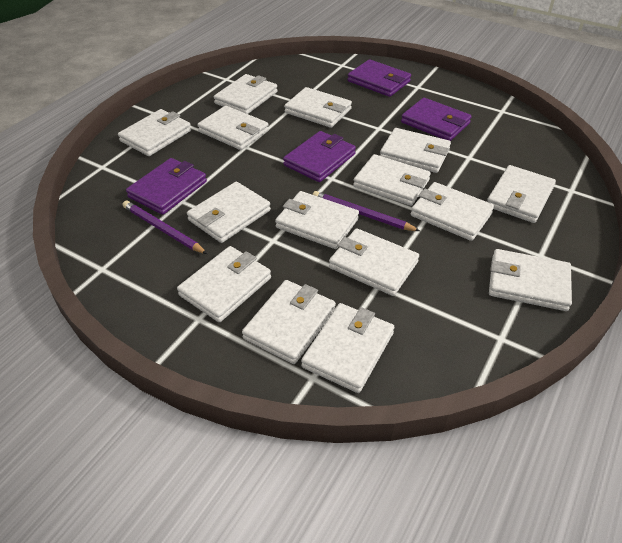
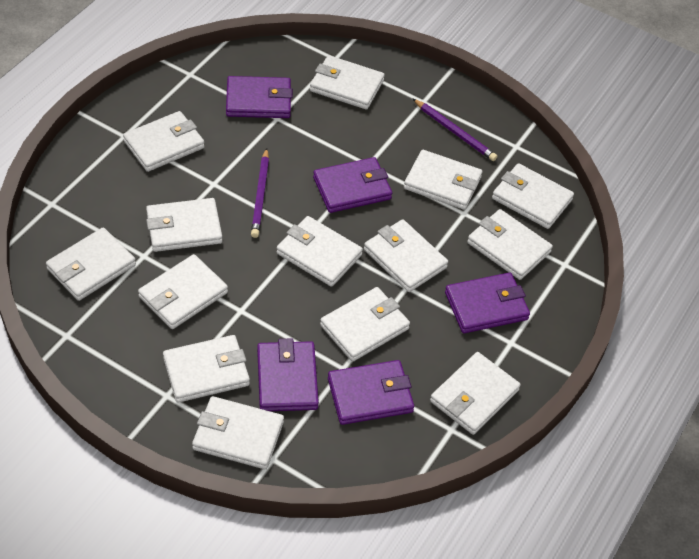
purple wallet: 4 -> 5
white wallet: 15 -> 14

